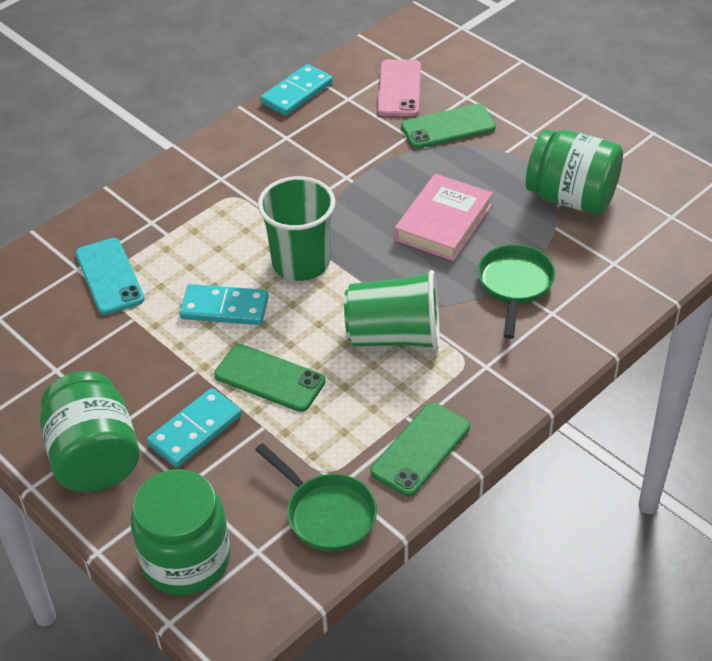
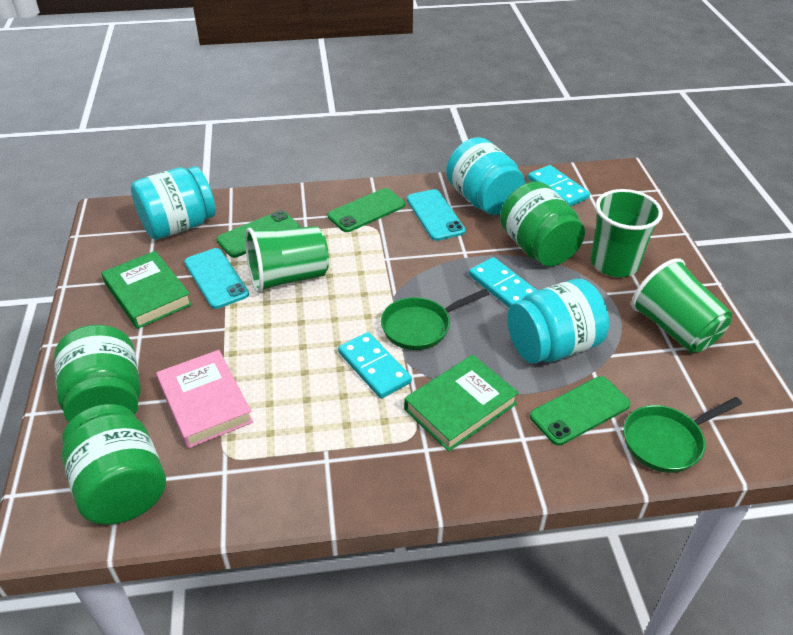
green book: 0 -> 2
green cup: 2 -> 3
pink phone: 1 -> 0
turquoise jar: 0 -> 3
turquoise phone: 1 -> 2

